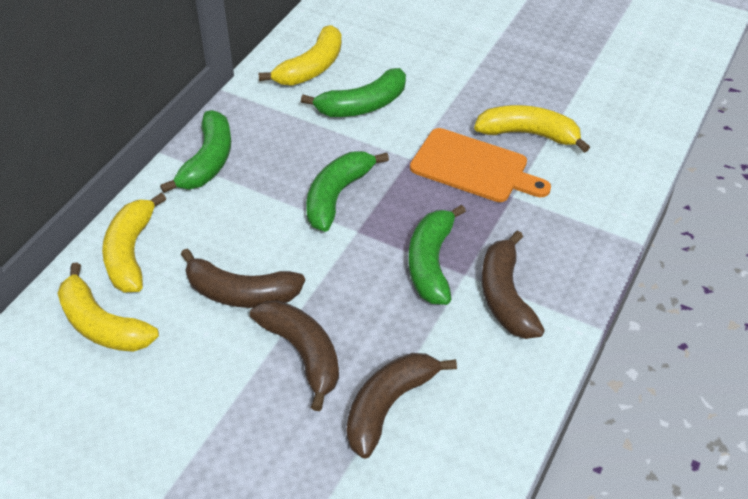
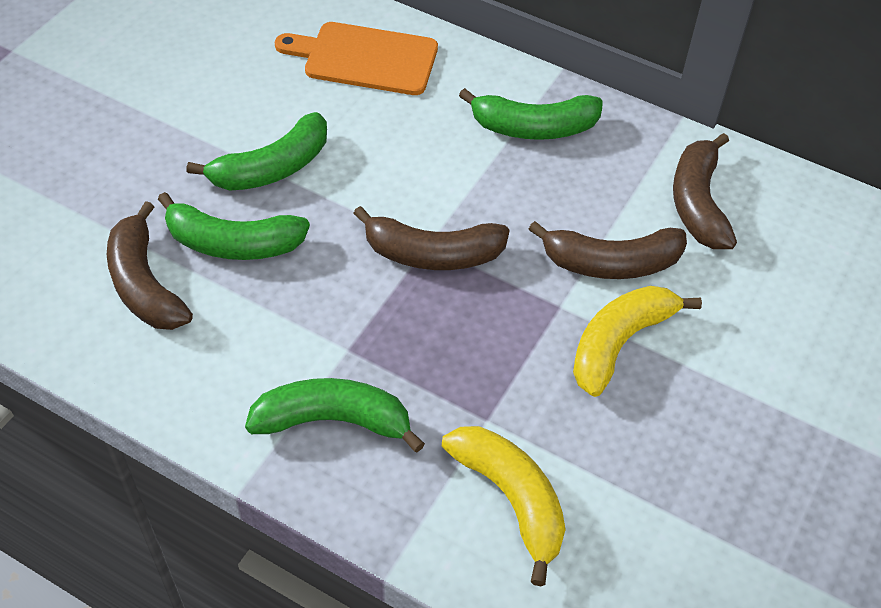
yellow banana: 4 -> 2

